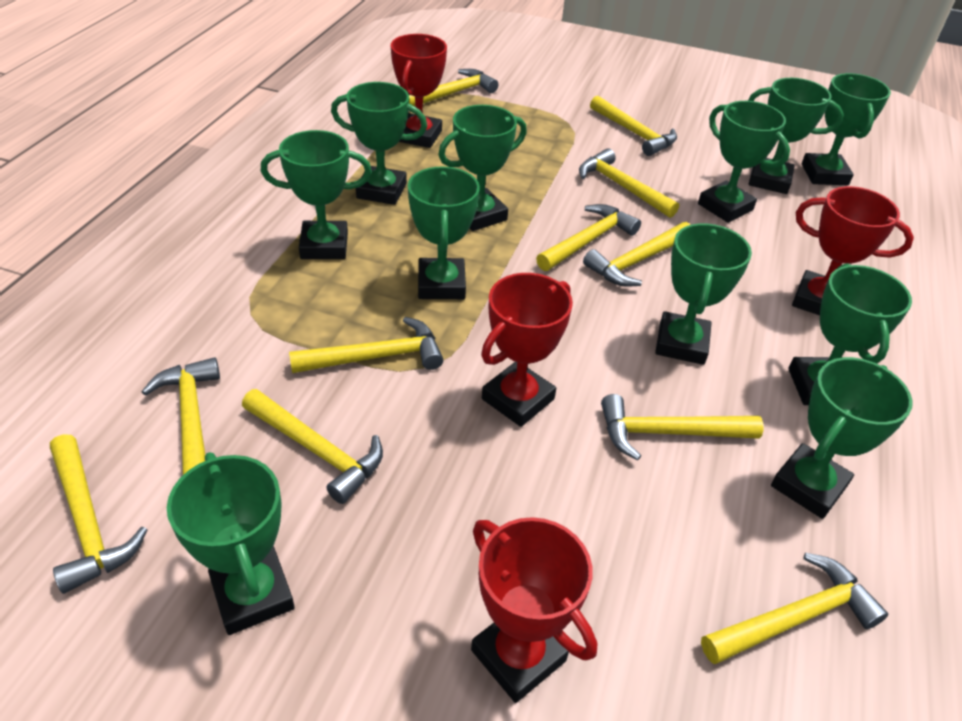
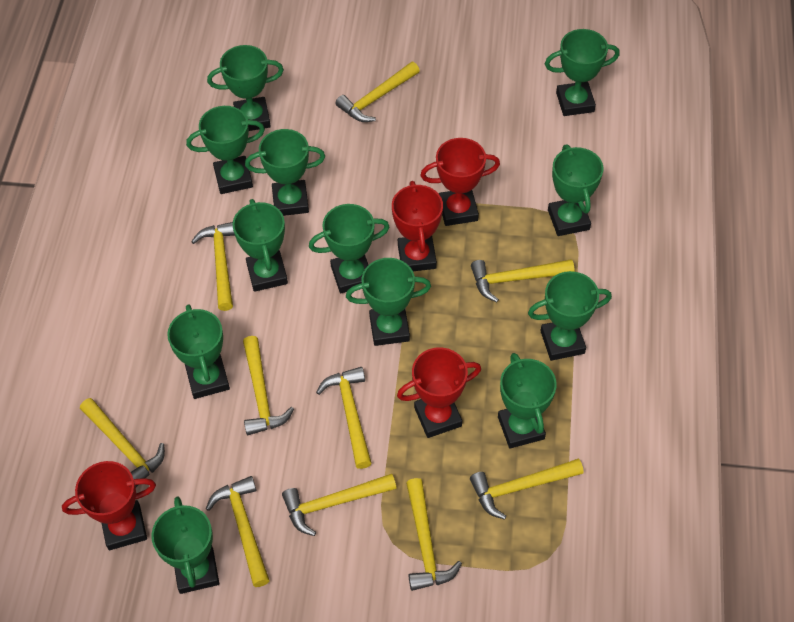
green trophy: 11 -> 12
yellow hammer: 11 -> 10

